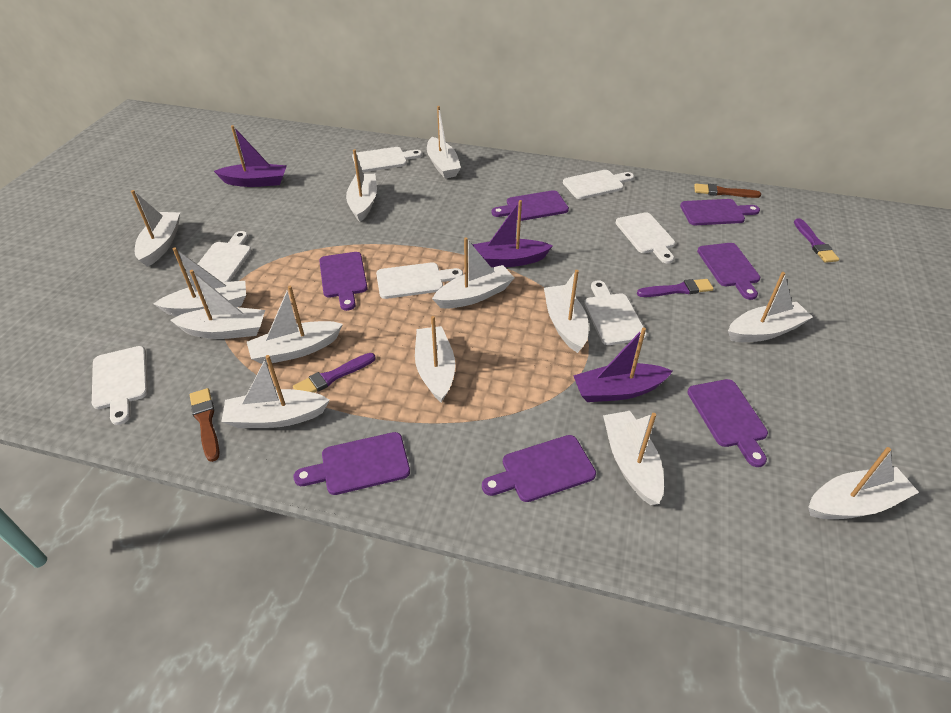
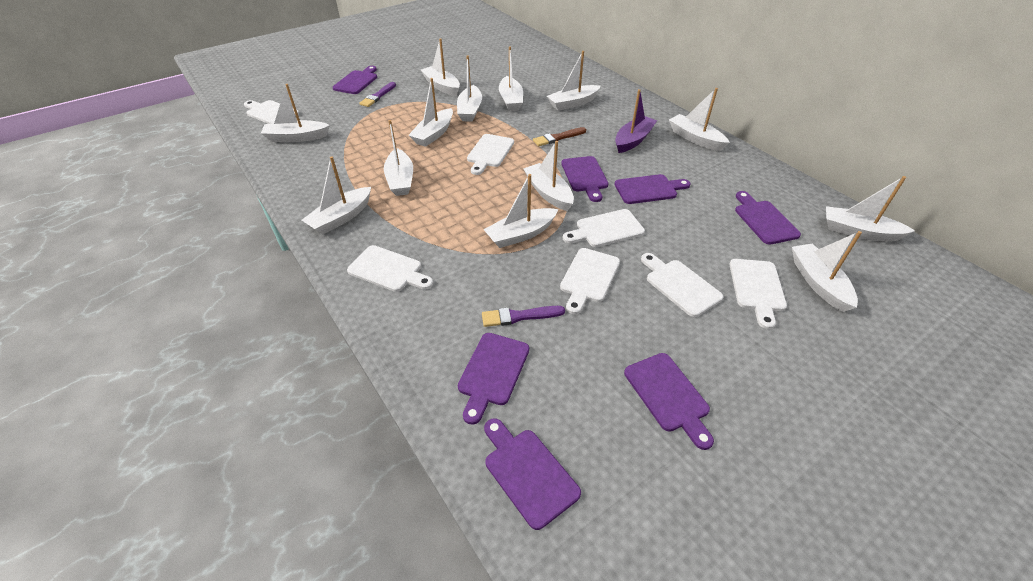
brown brush: 2 -> 1
purple boat: 3 -> 1
purple brush: 3 -> 2

